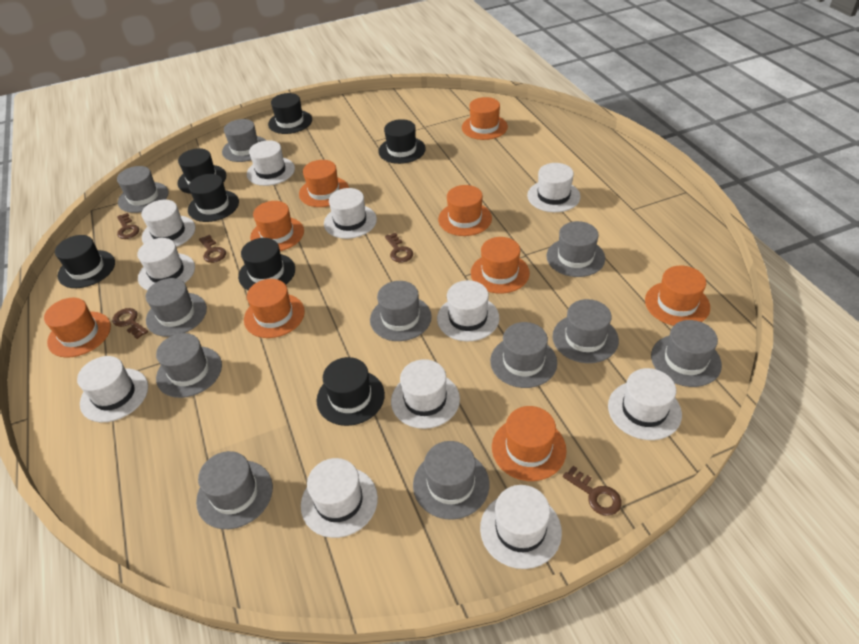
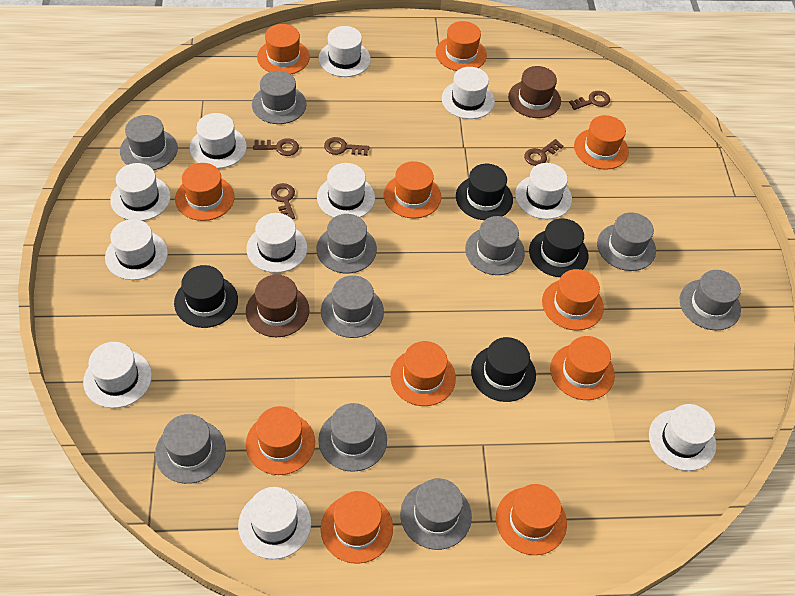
black hat: 7 -> 4
brown hat: 0 -> 2
grey hat: 11 -> 10
orange hat: 9 -> 11

